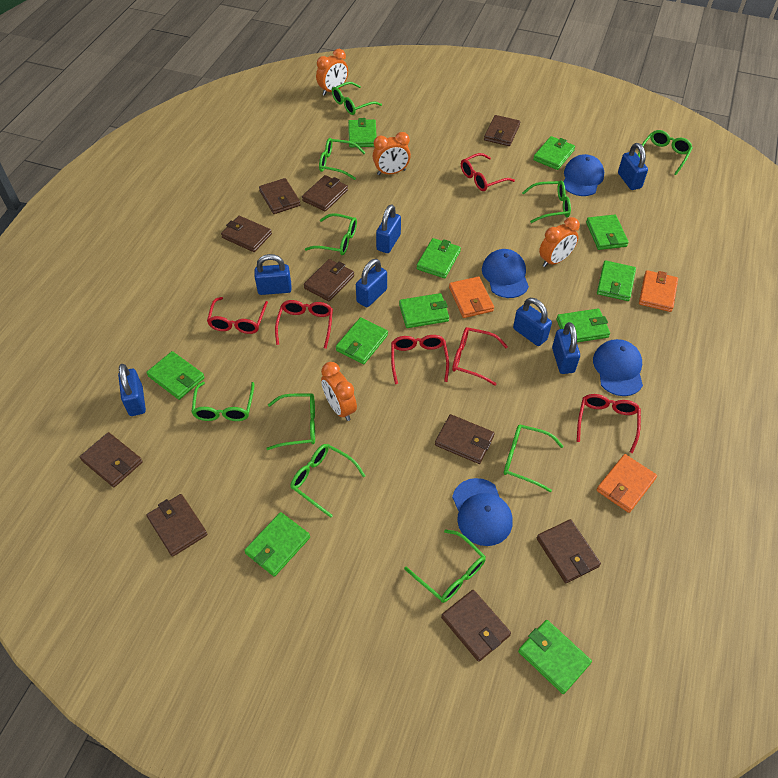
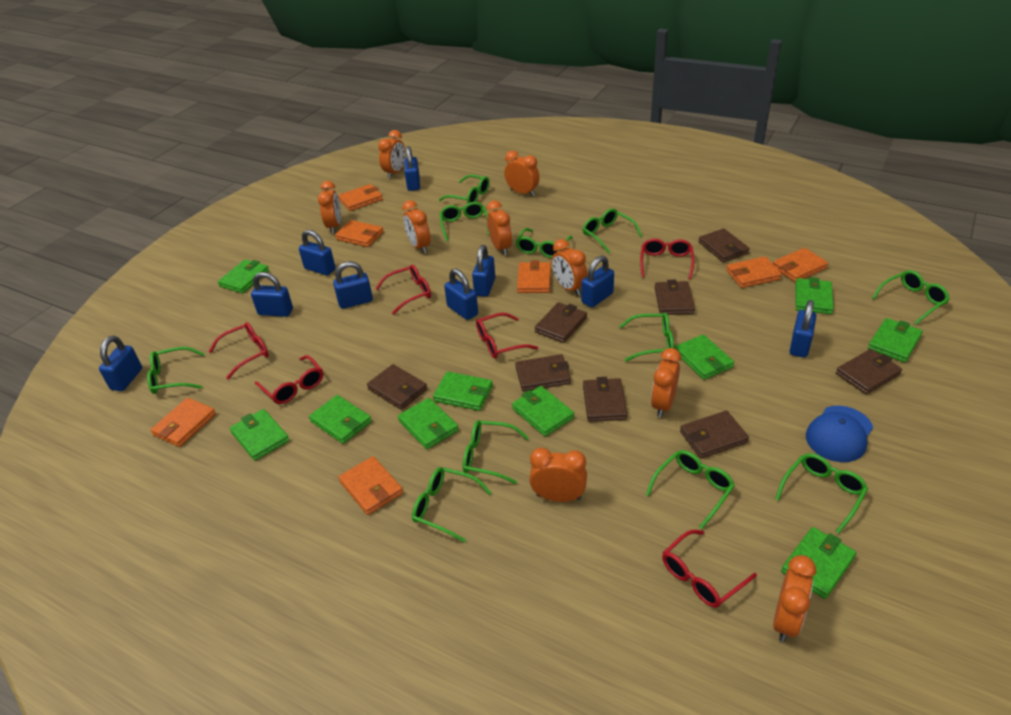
blue cap: 4 -> 1
blue padlock: 7 -> 9
brown wallet: 10 -> 8
green glasses: 10 -> 11
green wallet: 11 -> 10
orange clock: 4 -> 9
orange wallet: 3 -> 7

